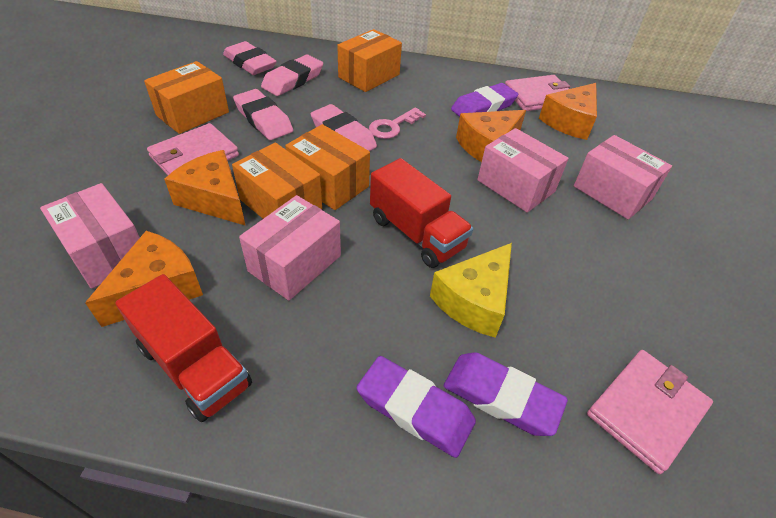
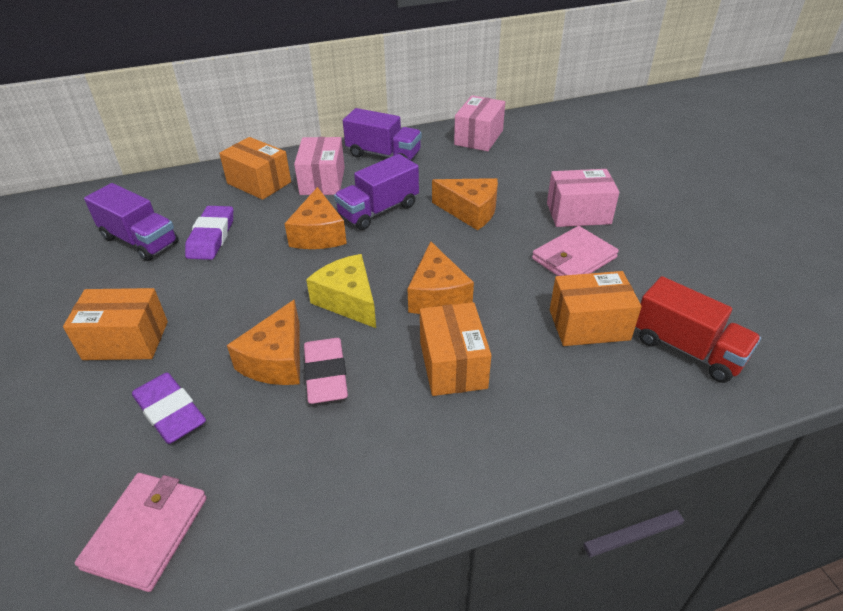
pink box: 4 -> 3
pink eraser: 4 -> 1
pink key: 1 -> 0
pink wallet: 3 -> 2
purple eraser: 3 -> 2
purple truck: 0 -> 3
red truck: 2 -> 1

